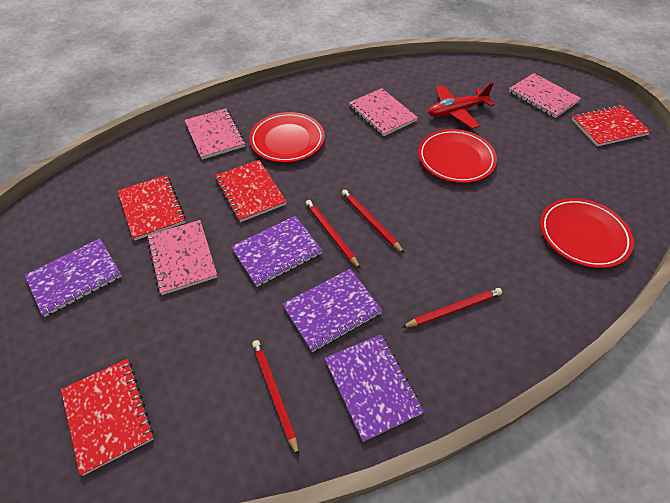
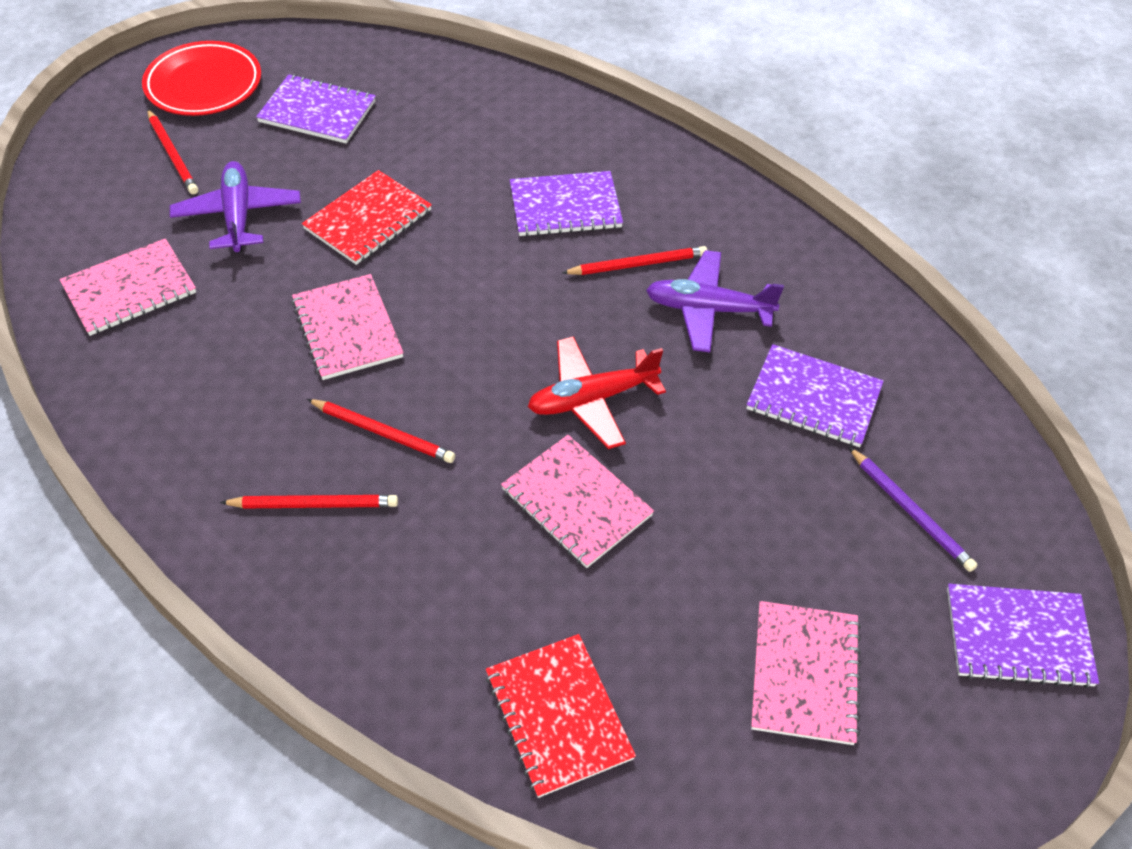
purple pencil: 0 -> 1
purple plane: 0 -> 2
red notebook: 4 -> 2
red plate: 3 -> 1

